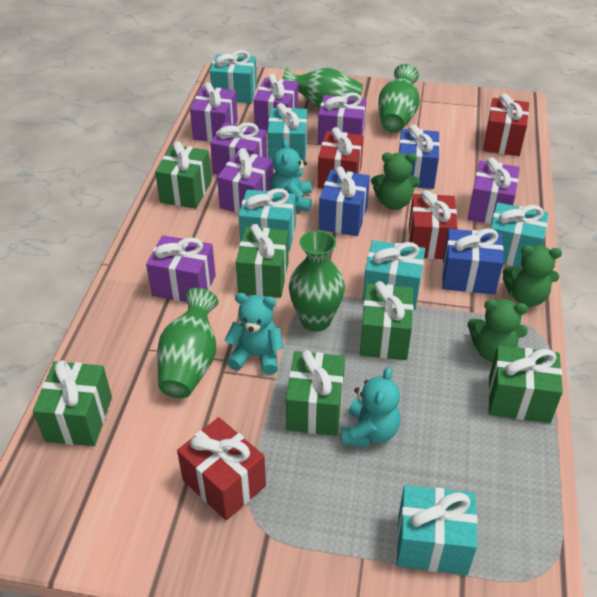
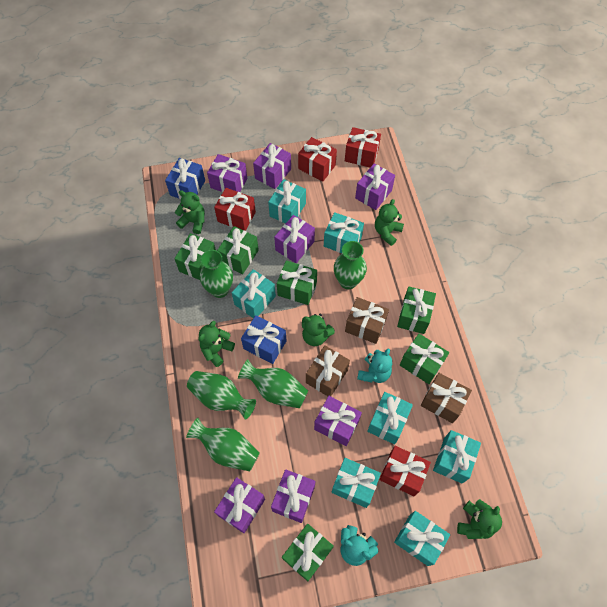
blue gift: 3 -> 2
brown gift: 0 -> 3
green teddy bear: 3 -> 5
green vase: 4 -> 5
turquoise gift: 6 -> 7
turquoise teddy bear: 3 -> 2

